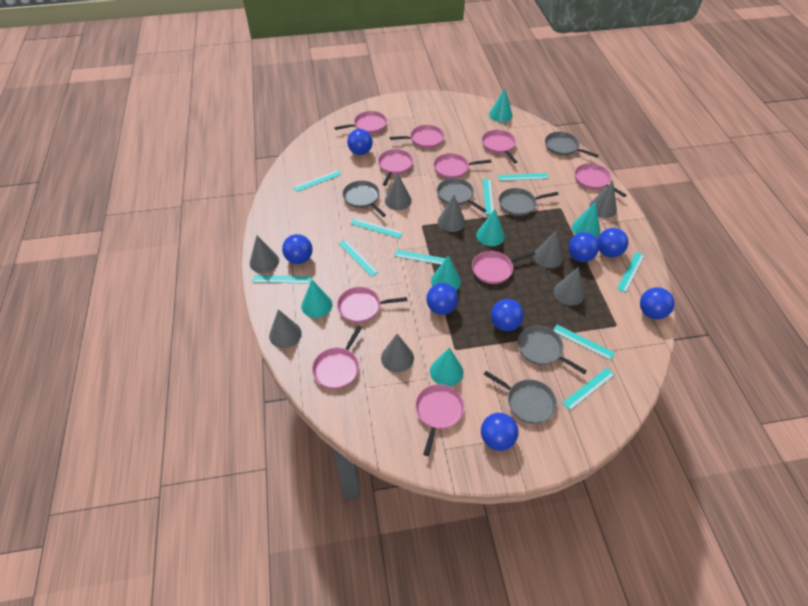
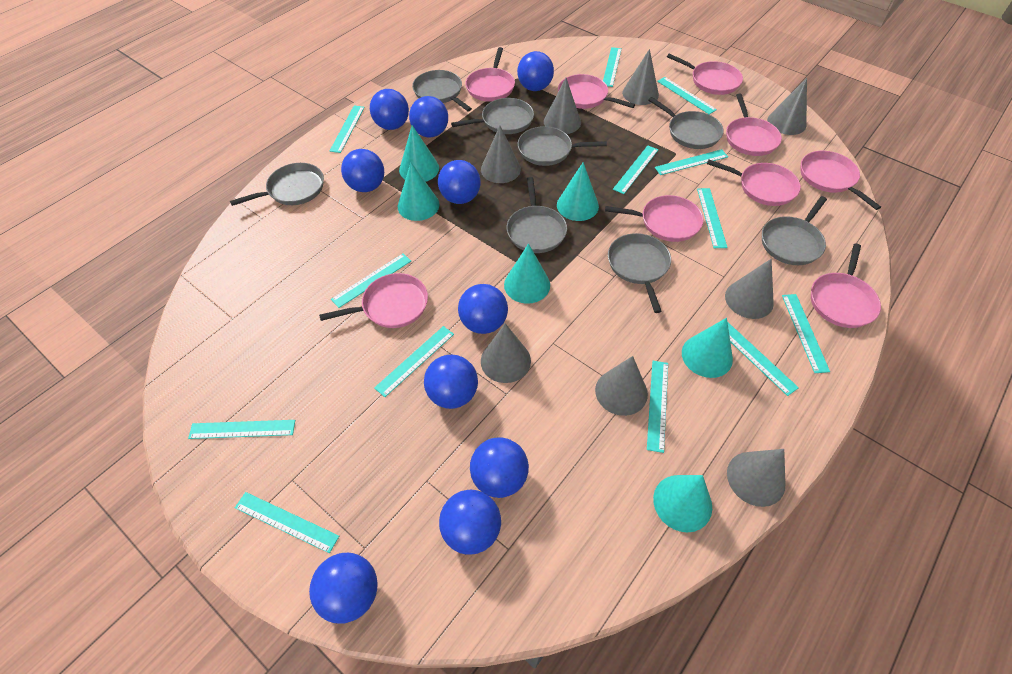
blue ball: 8 -> 10
grey pan: 6 -> 8
pink pan: 10 -> 9
turquoise ruler: 10 -> 13

